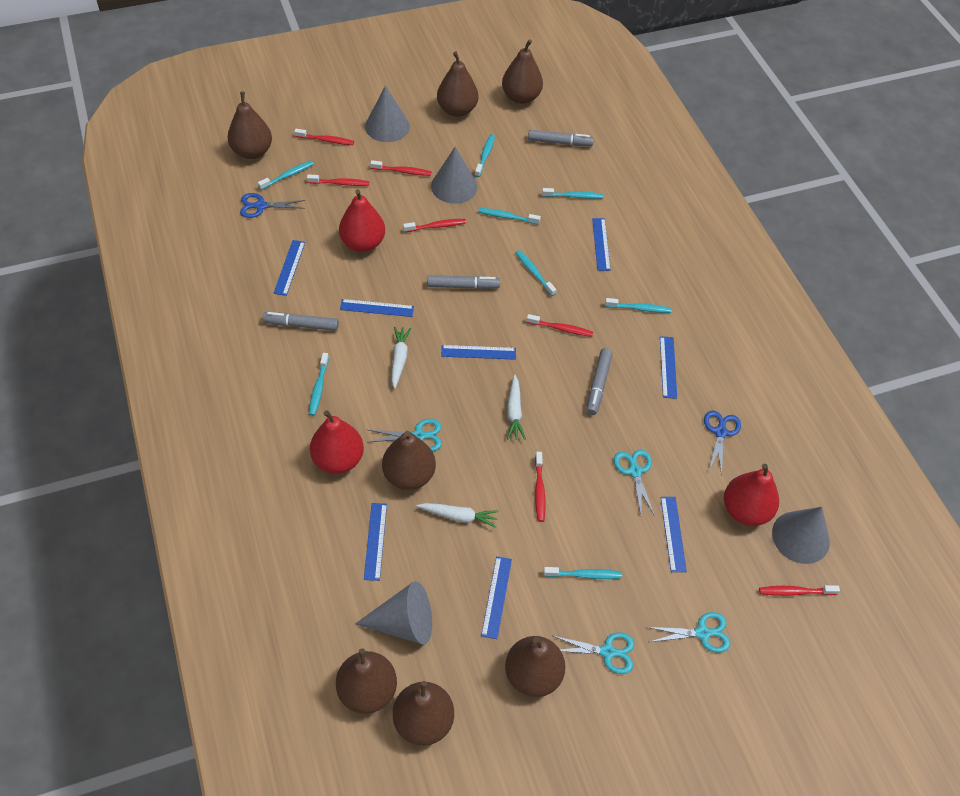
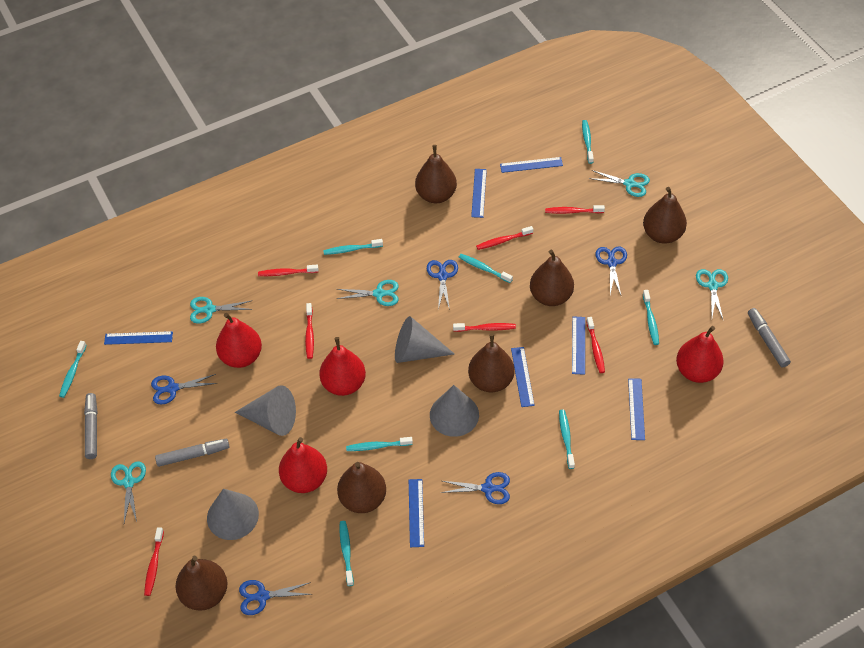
blue ruler: 8 -> 7
blue scissors: 2 -> 5
brown pear: 7 -> 6
grey marker: 4 -> 3
red pear: 3 -> 4
turquoise scissors: 4 -> 5
white carrot: 3 -> 0

